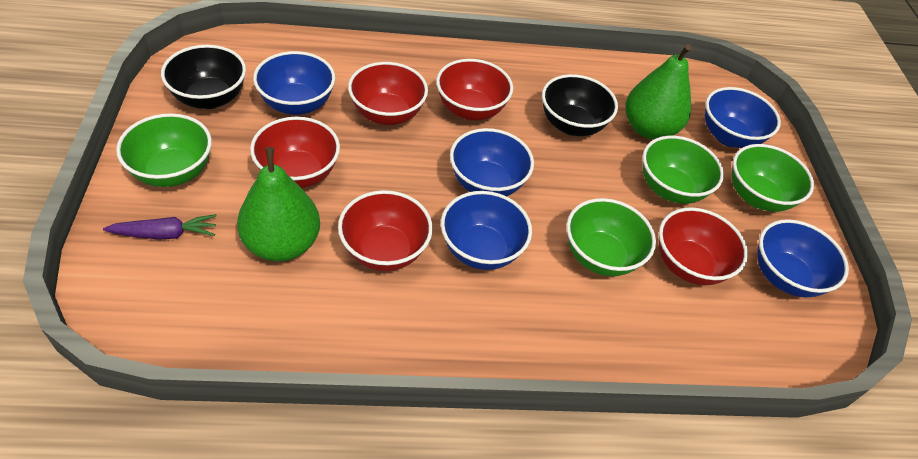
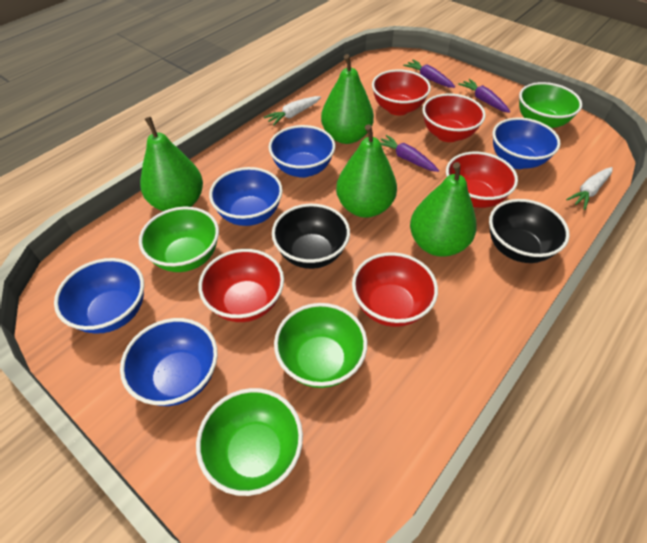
green pear: 2 -> 4
purple carrot: 1 -> 3
white carrot: 0 -> 2

